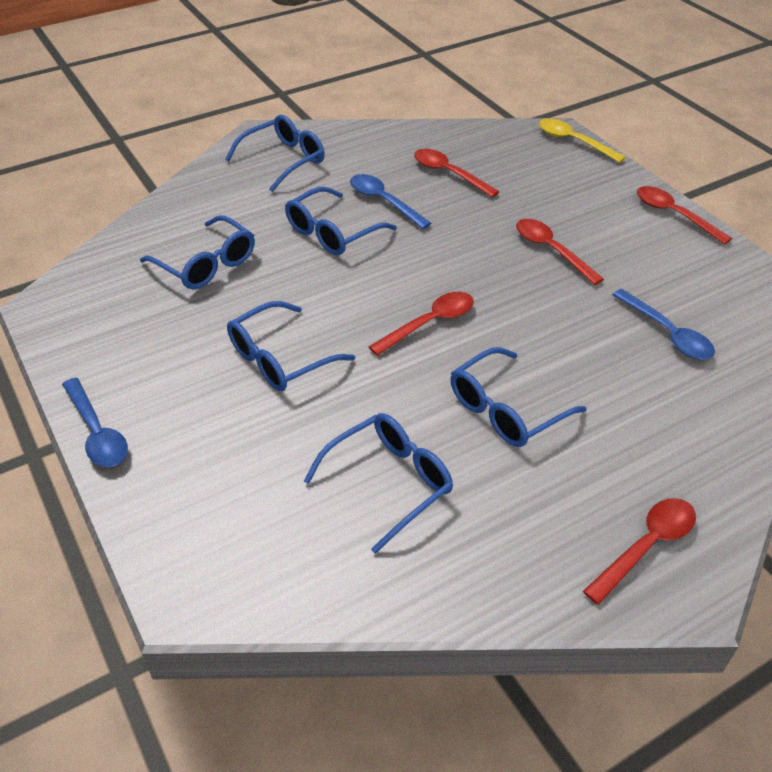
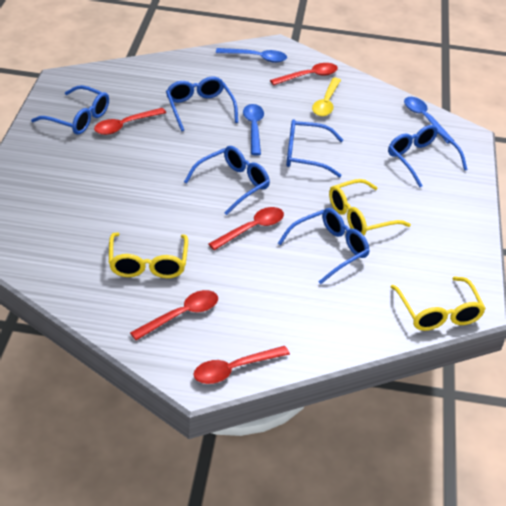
yellow glasses: 0 -> 3

